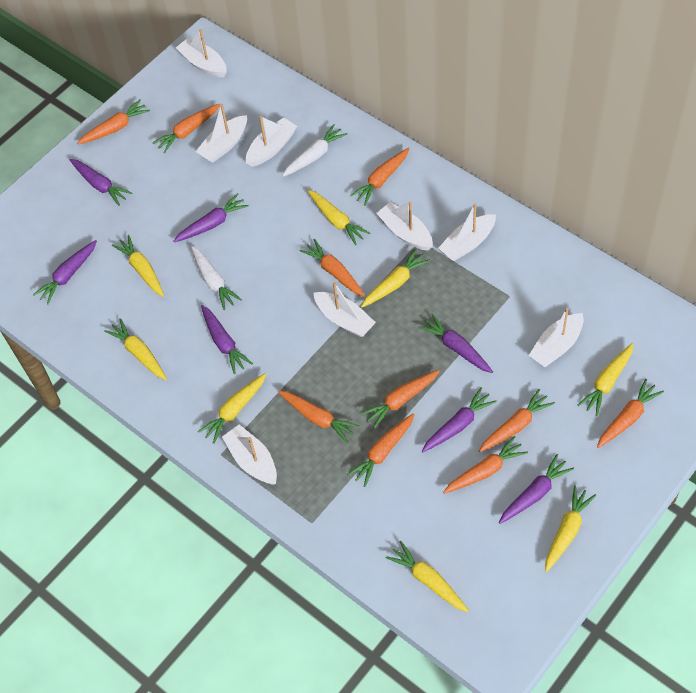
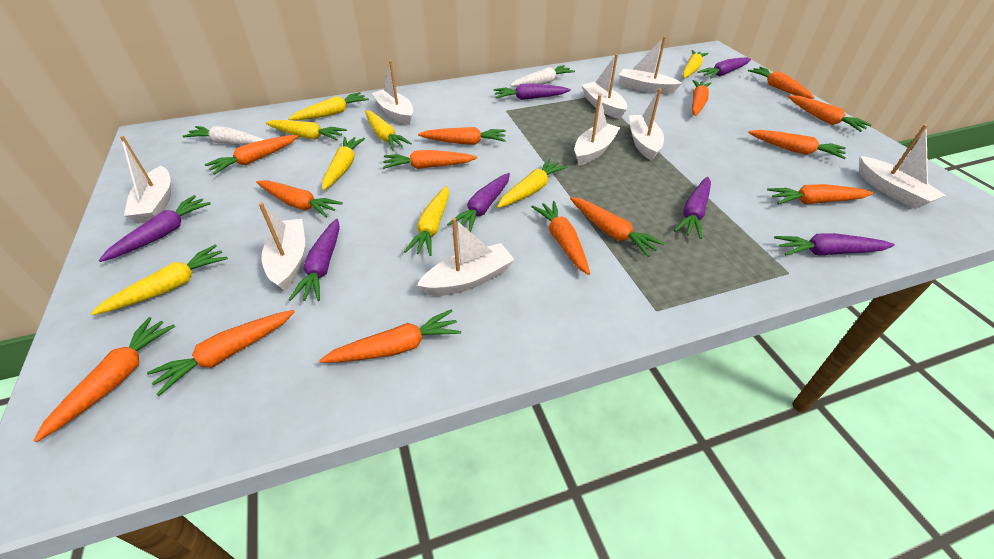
orange carrot: 10 -> 14
white boat: 8 -> 9

